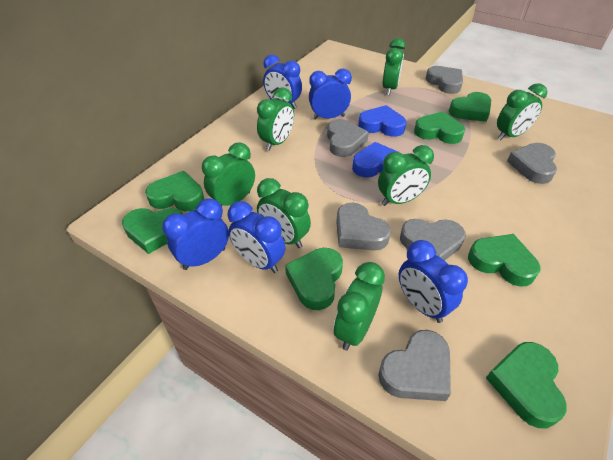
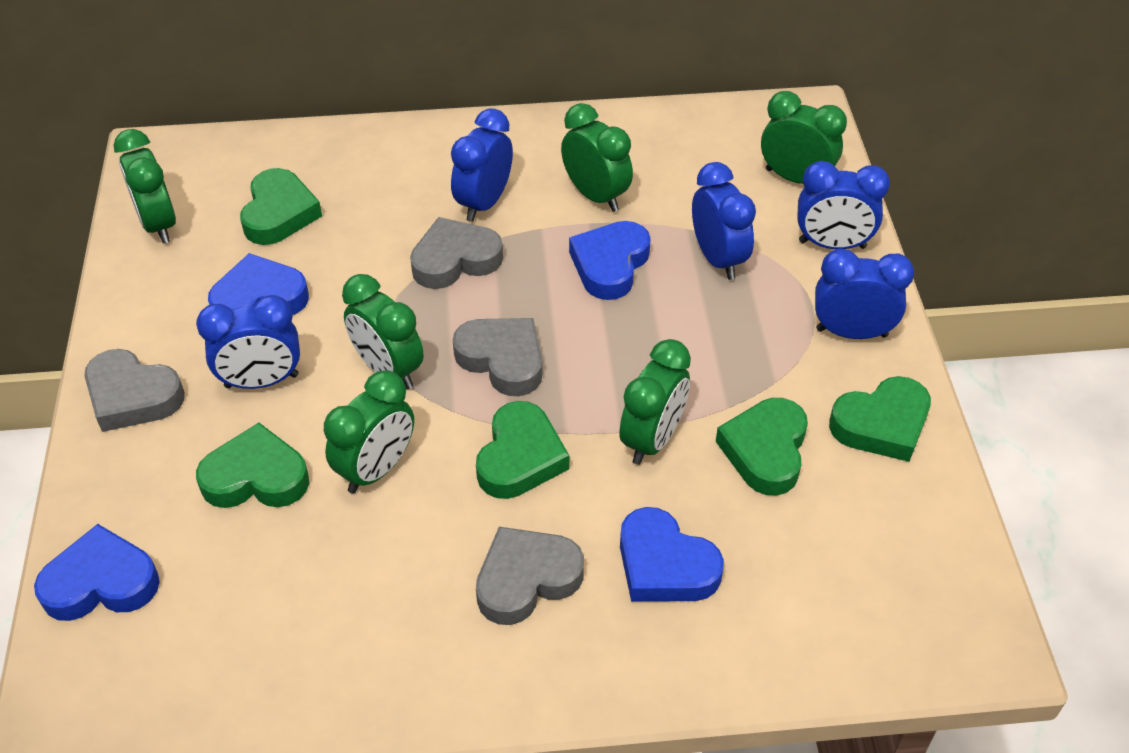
blue heart: 2 -> 4
green clock: 7 -> 6
green heart: 7 -> 5
grey heart: 6 -> 4

